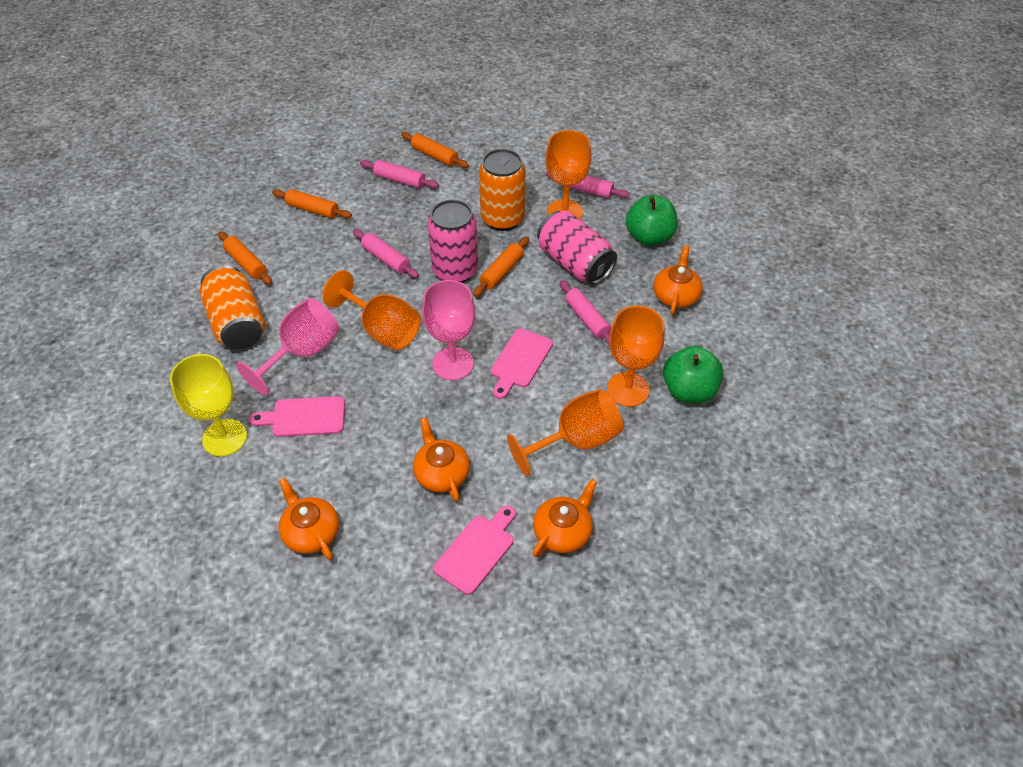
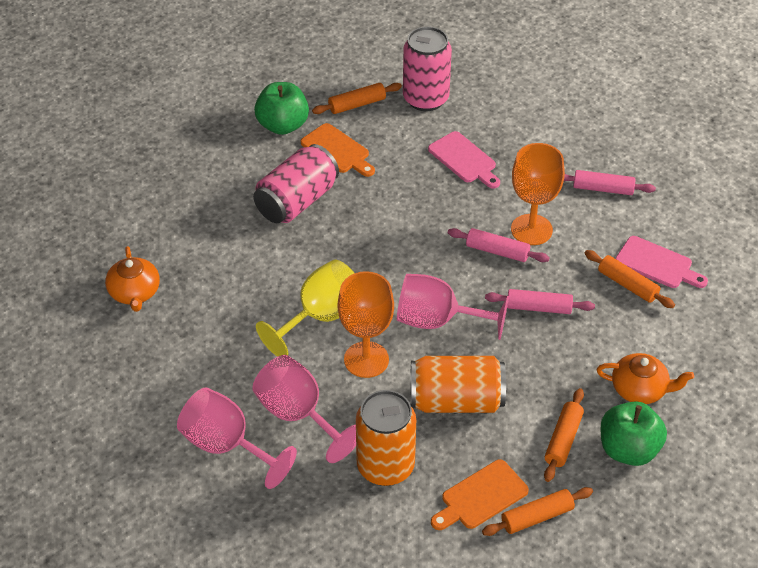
orange cutting board: 0 -> 2
orange goblet: 4 -> 2
orange teapot: 4 -> 2
pink cutting board: 3 -> 2
pink goblet: 2 -> 3
pink rolling pin: 4 -> 3

